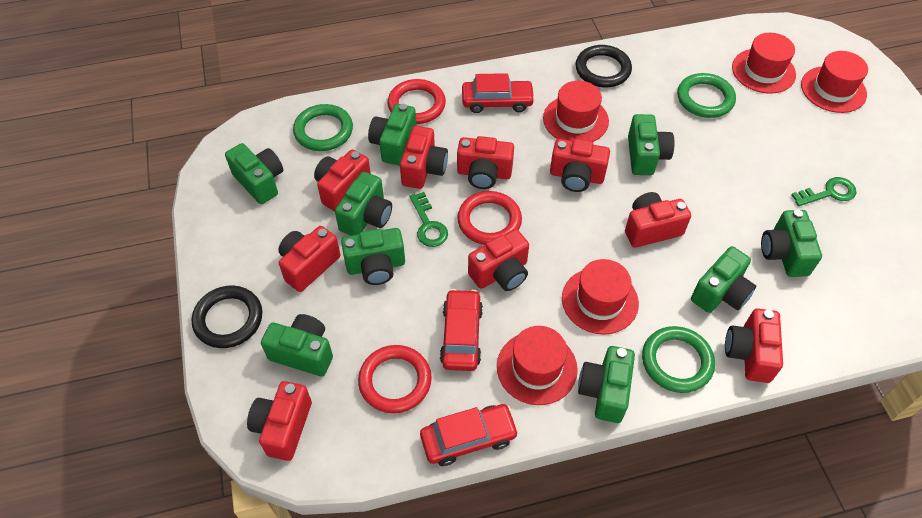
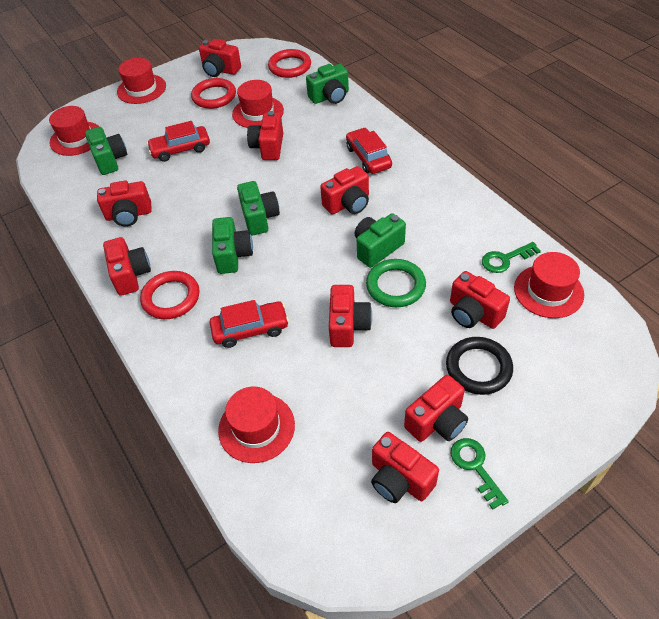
black ring: 2 -> 1
green camera: 9 -> 5
green ring: 3 -> 1

